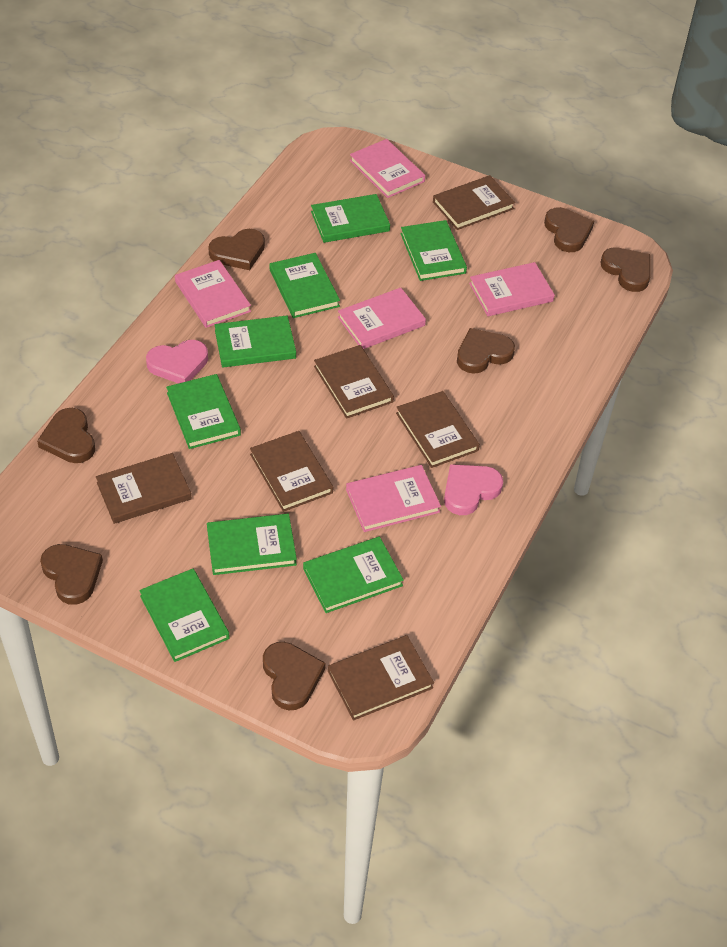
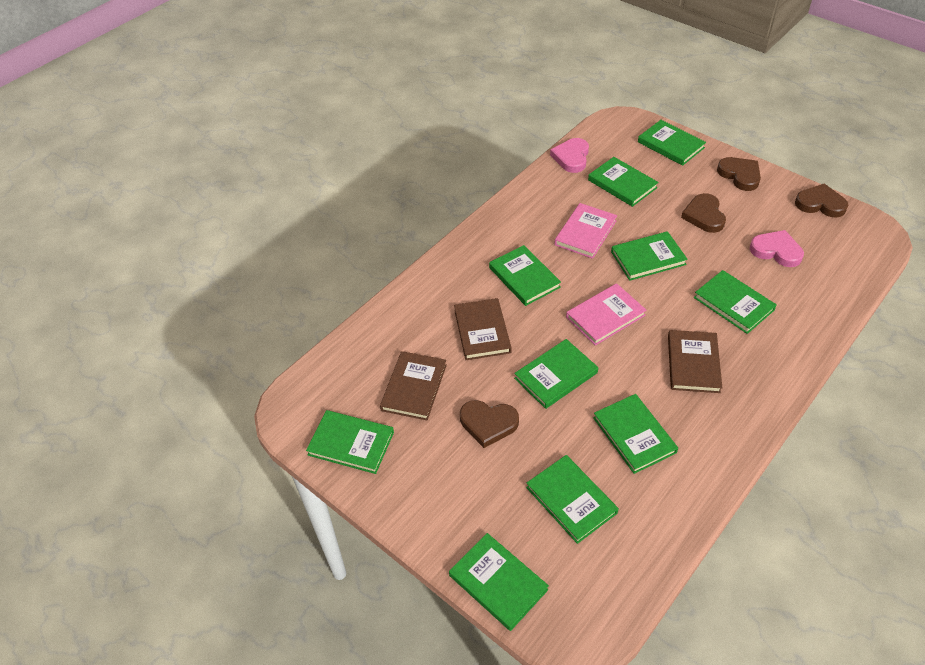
brown book: 6 -> 3
brown heart: 7 -> 4
green book: 8 -> 10
pink book: 5 -> 2

